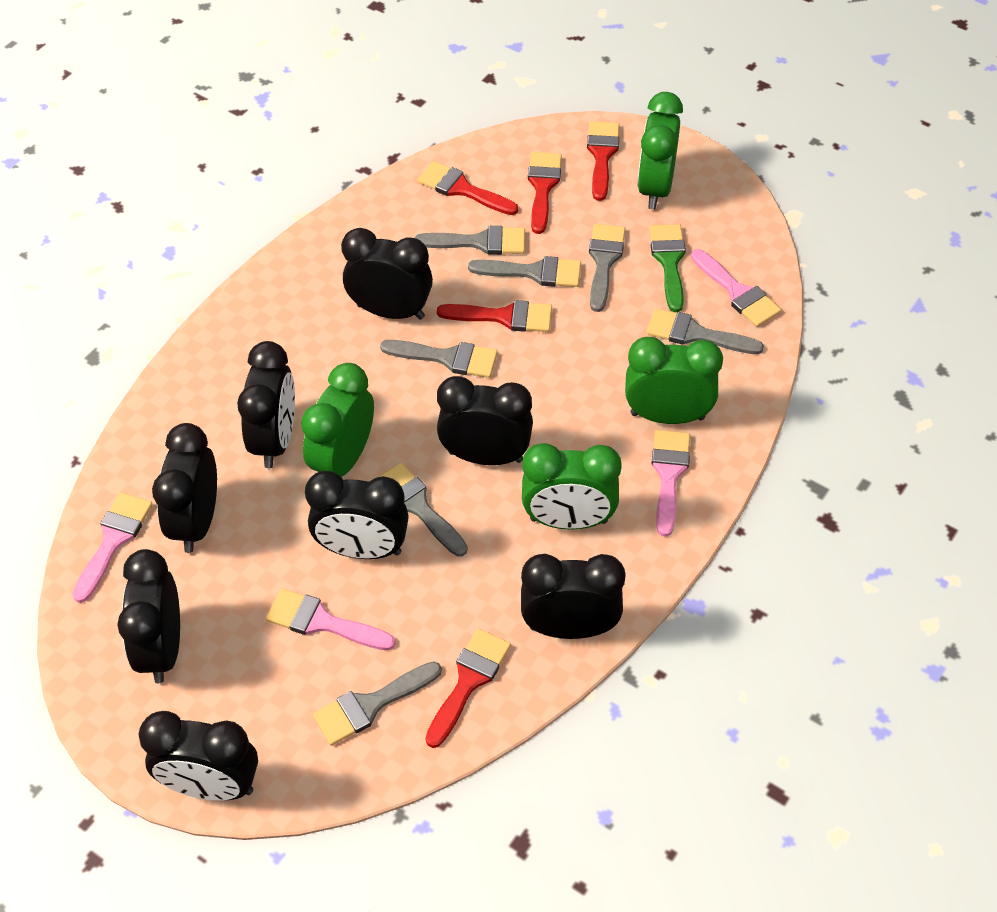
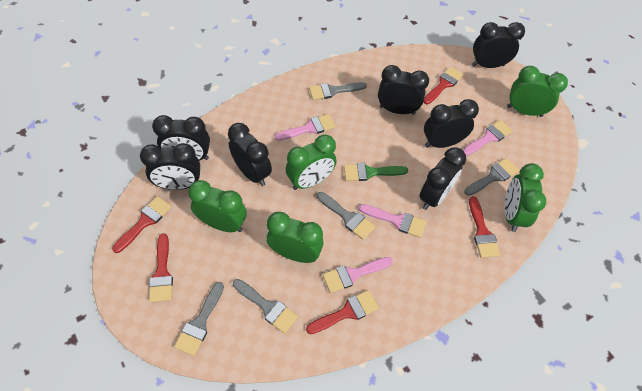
black clock: 8 -> 7
green clock: 4 -> 5
grey brush: 7 -> 5

